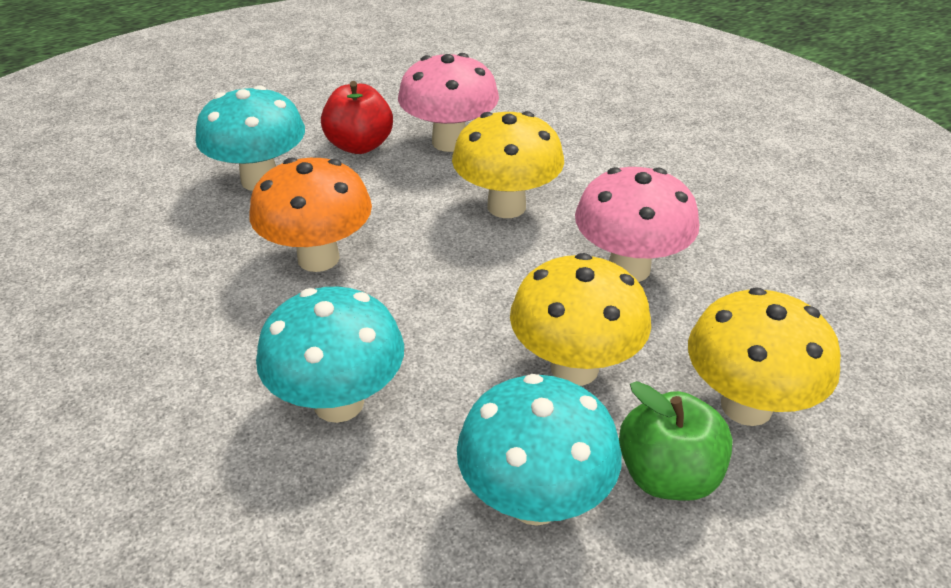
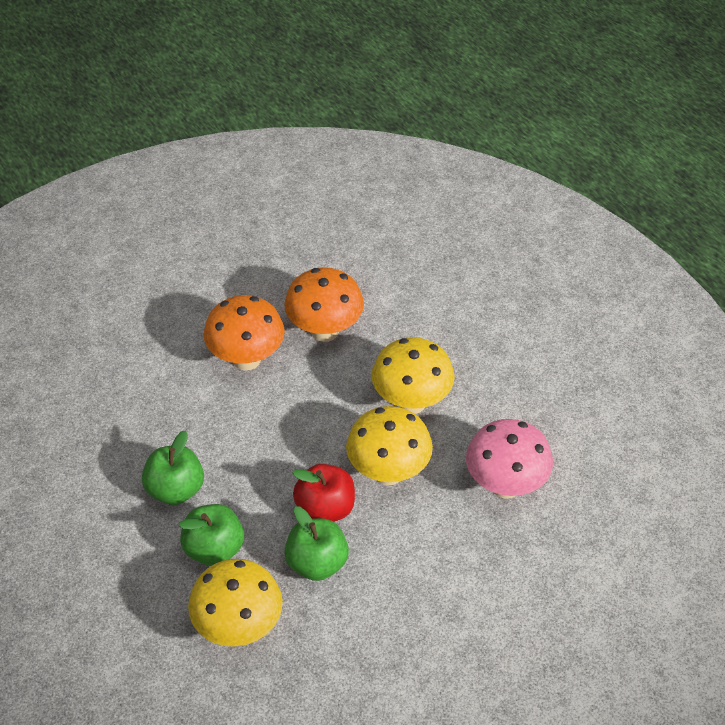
green apple: 1 -> 3
orange mushroom: 1 -> 2
pink mushroom: 2 -> 1
turquoise mushroom: 3 -> 0

